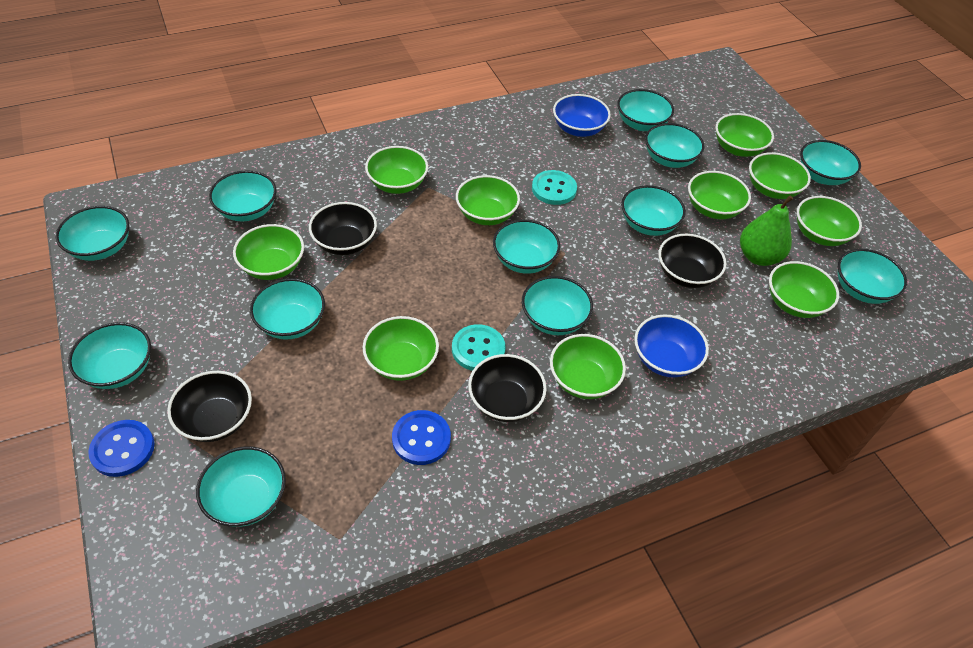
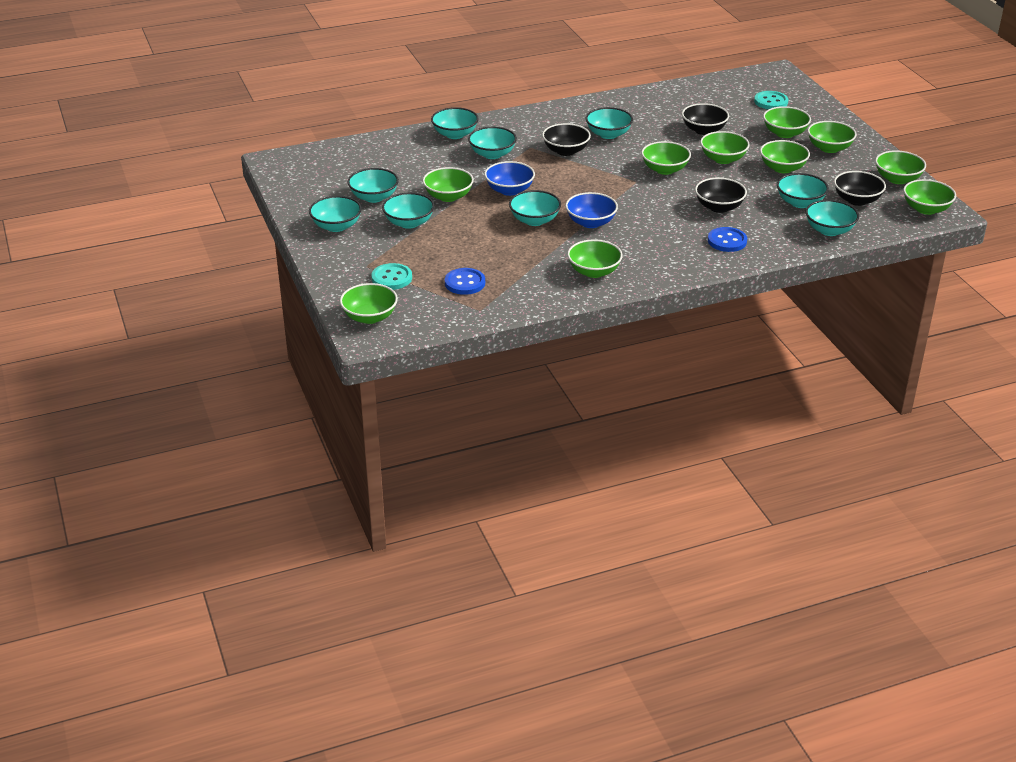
green pear: 1 -> 0
turquoise bowl: 12 -> 9

